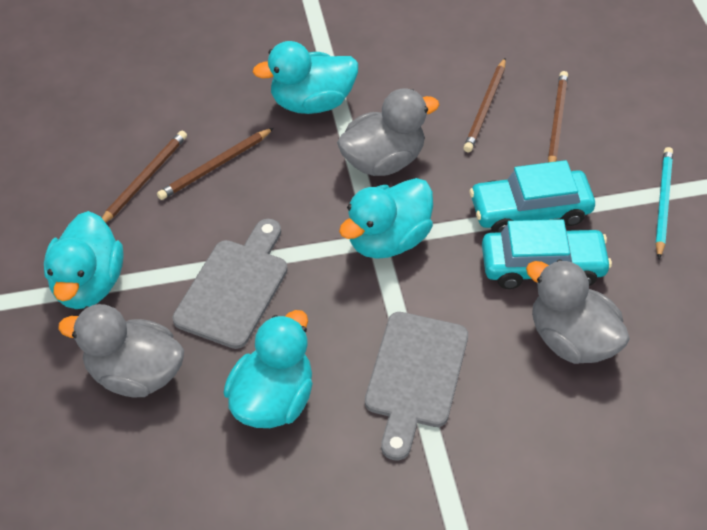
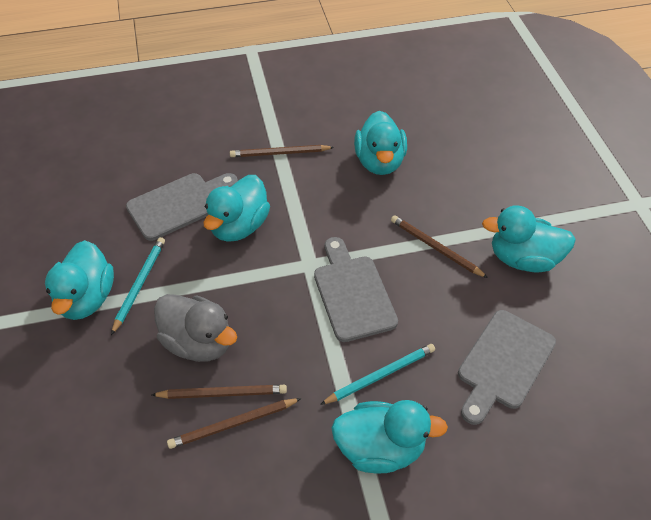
grey cutting board: 2 -> 3
grey duck: 3 -> 1
turquoise car: 2 -> 0
turquoise duck: 4 -> 5
turquoise pencil: 1 -> 2

